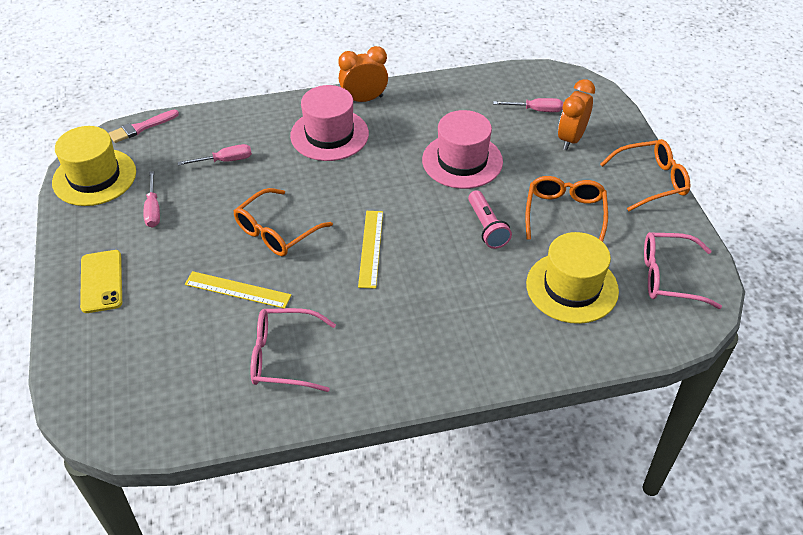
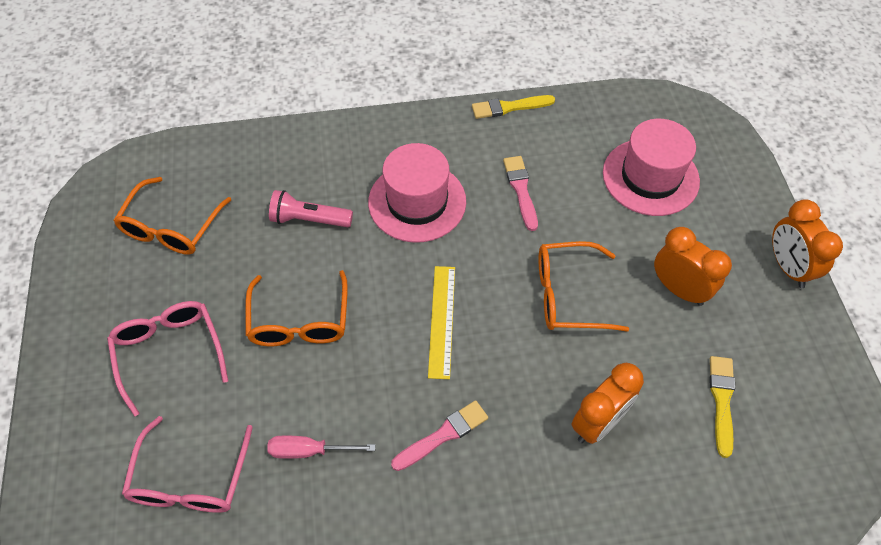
orange clock: 2 -> 3
pink brush: 1 -> 2
pink screwdriver: 3 -> 1
yellow brush: 0 -> 2
yellow hat: 2 -> 0
yellow phone: 1 -> 0
yellow ruler: 2 -> 1

